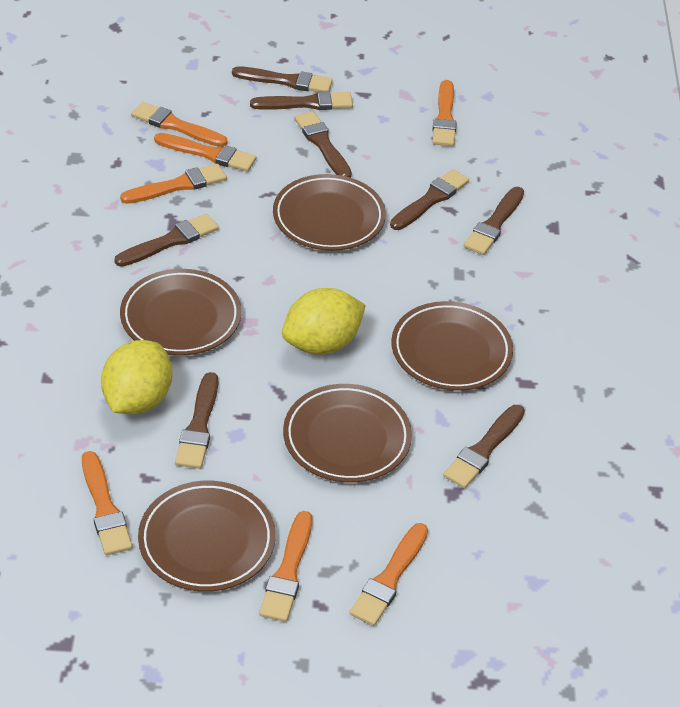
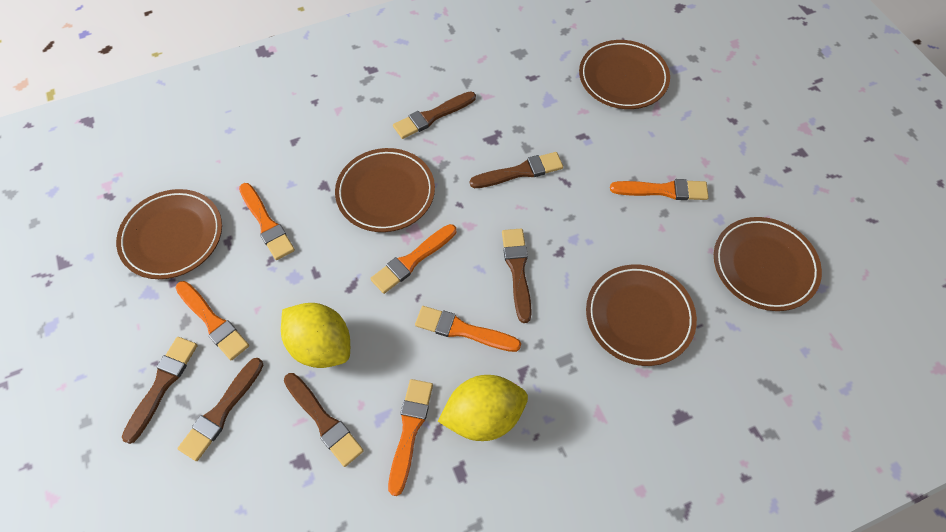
brown brush: 8 -> 6
orange brush: 7 -> 6

